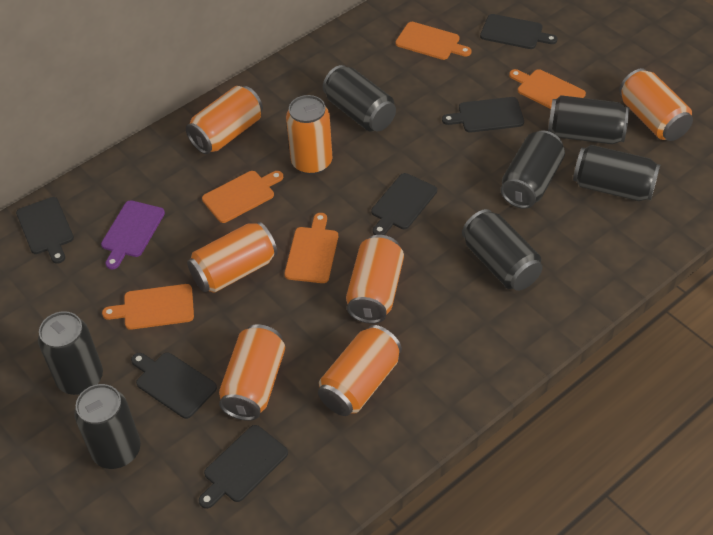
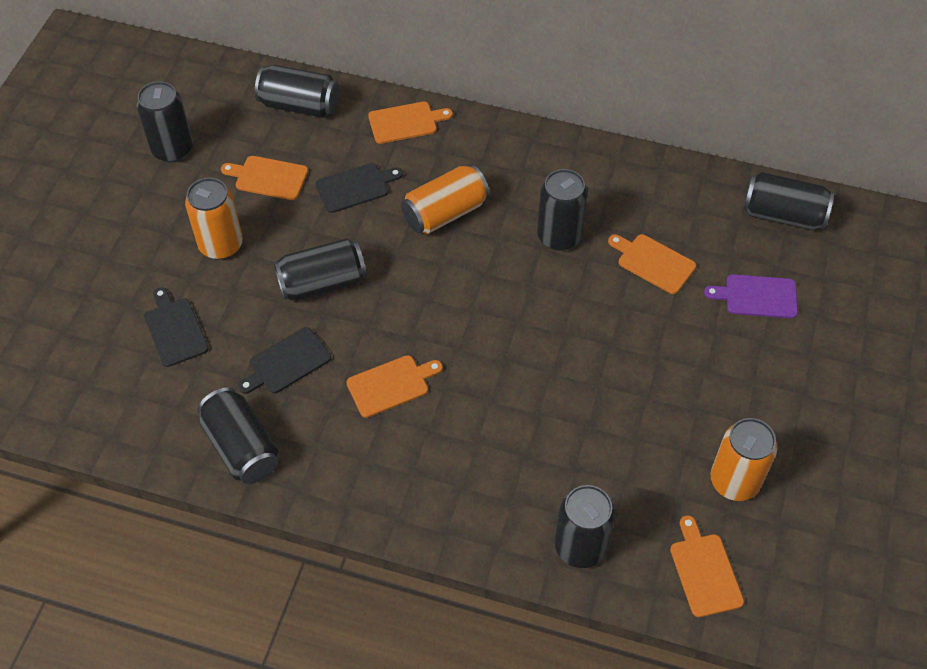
black cutting board: 6 -> 3
orange can: 7 -> 3

